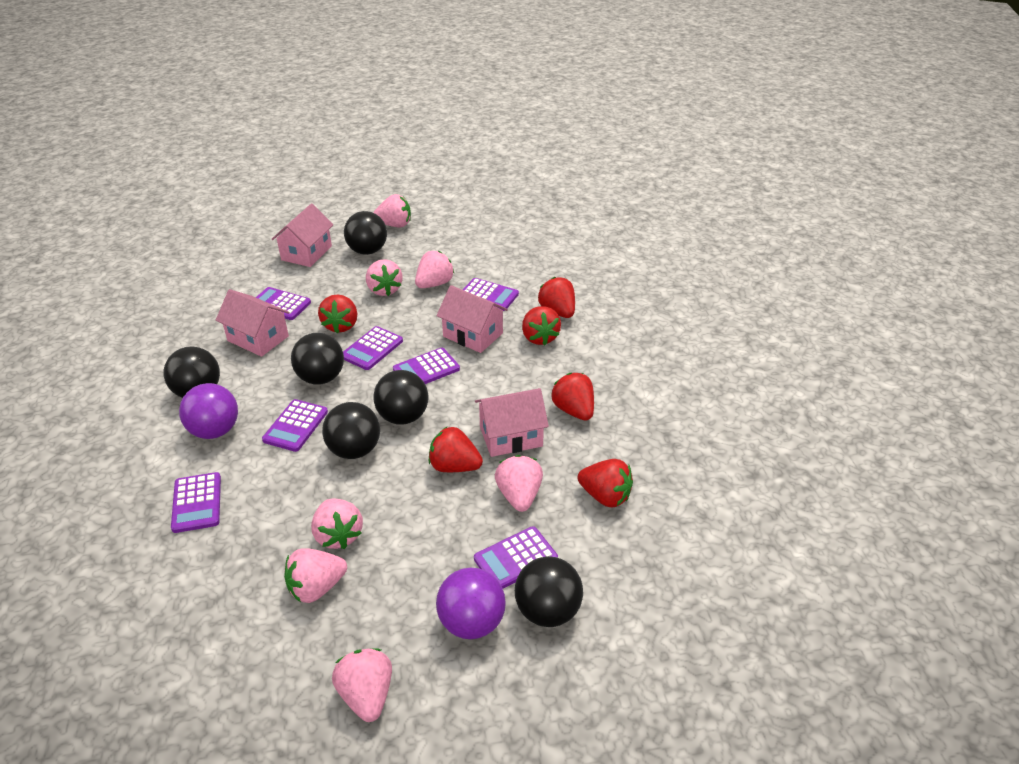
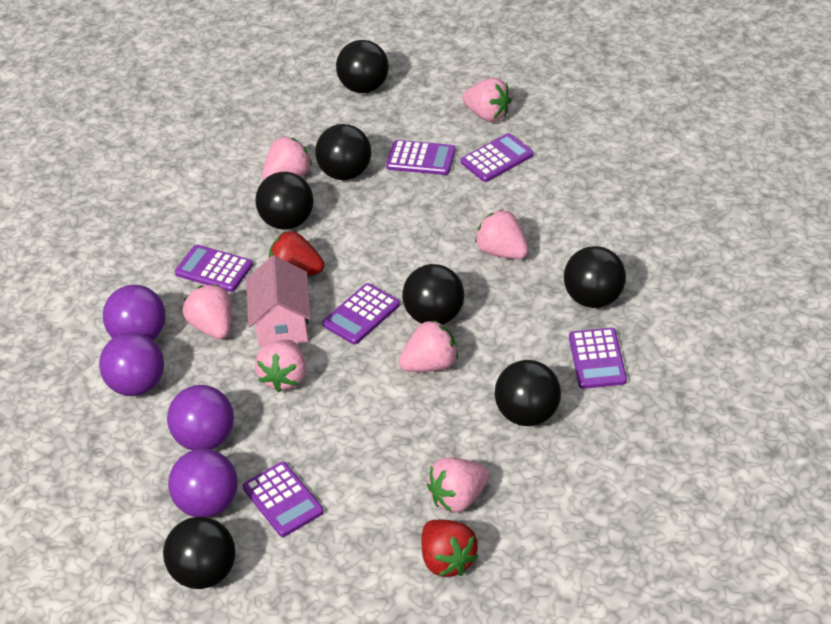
black ball: 6 -> 7
pink house: 4 -> 1
purple ball: 2 -> 4
purple calculator: 7 -> 6
red strawberry: 6 -> 2

